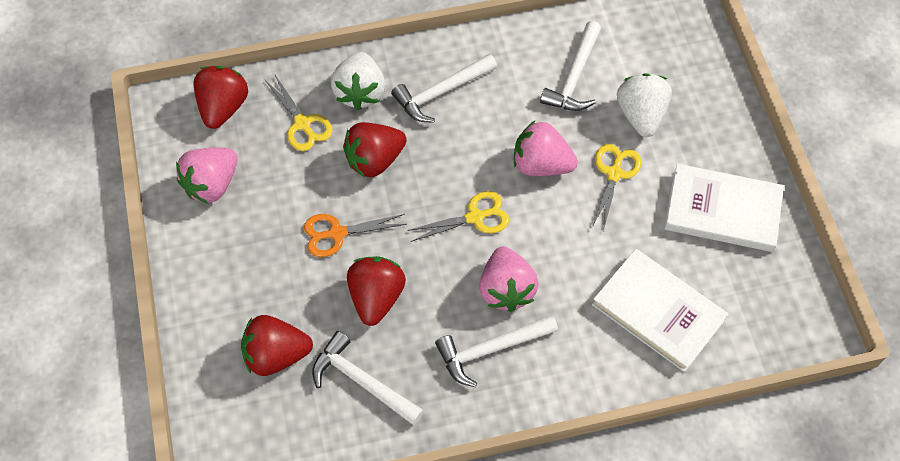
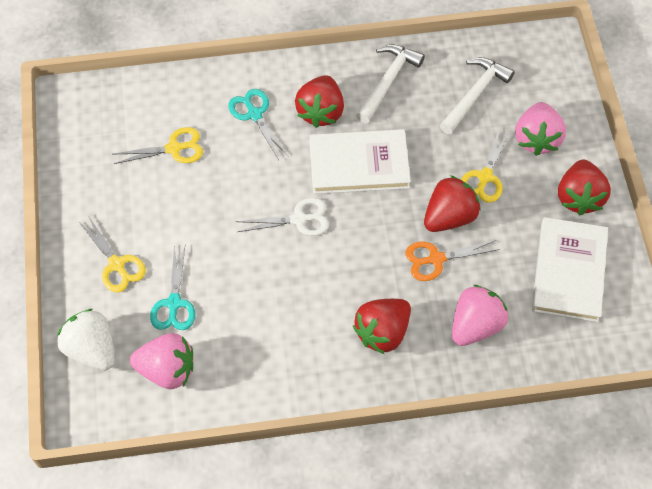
turquoise scissors: 0 -> 2
white hammer: 4 -> 2
white scissors: 0 -> 1
white strawberry: 2 -> 1

